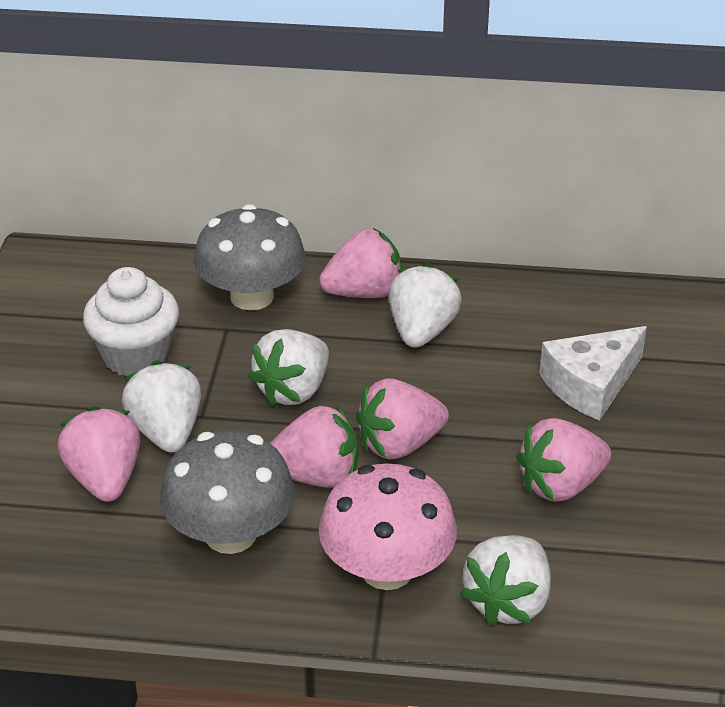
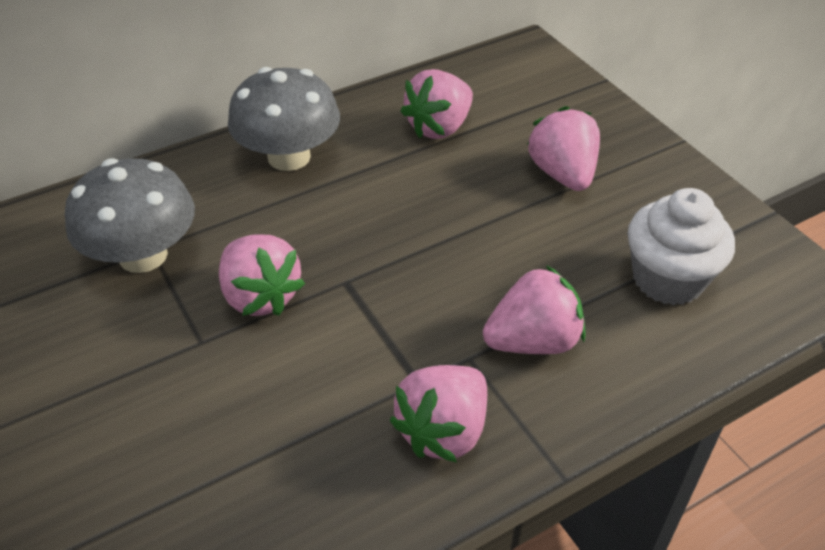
pink mushroom: 1 -> 0
white cheese: 1 -> 0
white strawberry: 4 -> 0

